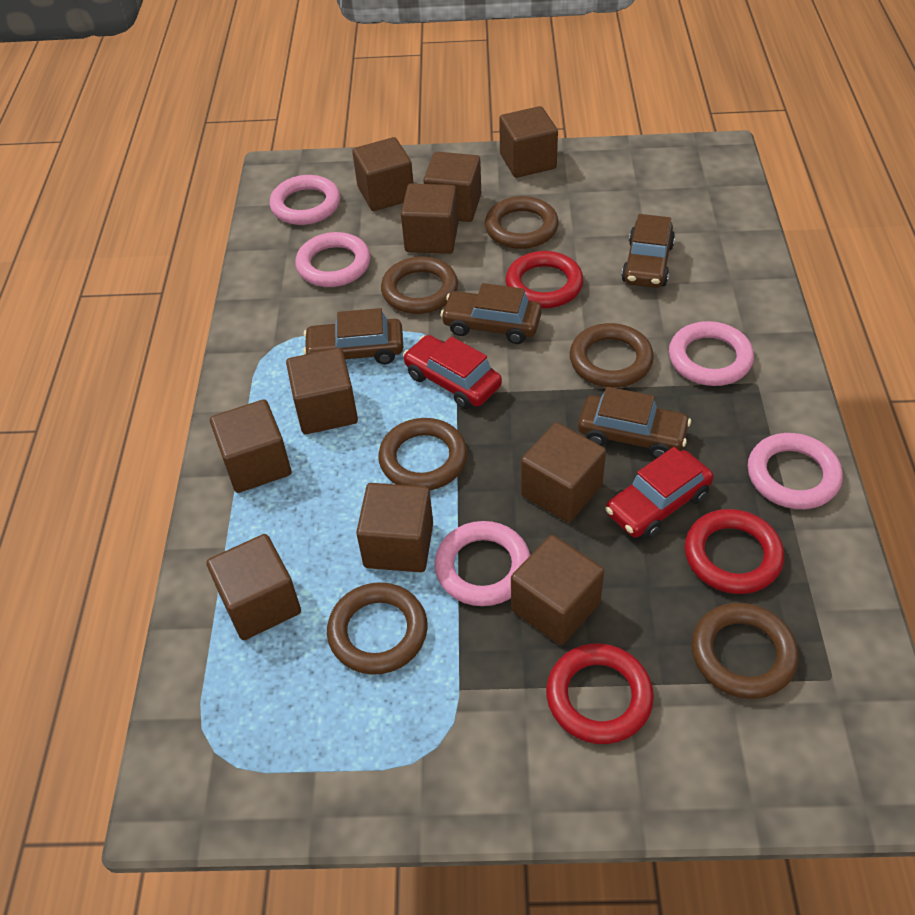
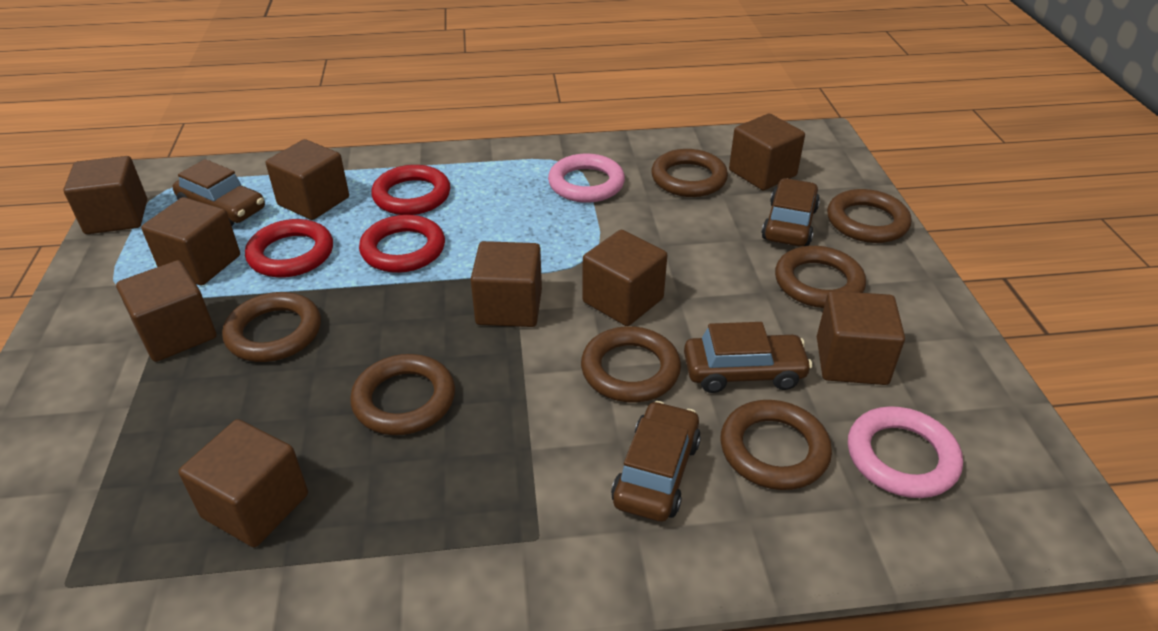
brown cube: 10 -> 9
brown ring: 6 -> 7
pink ring: 5 -> 2
red car: 2 -> 0

